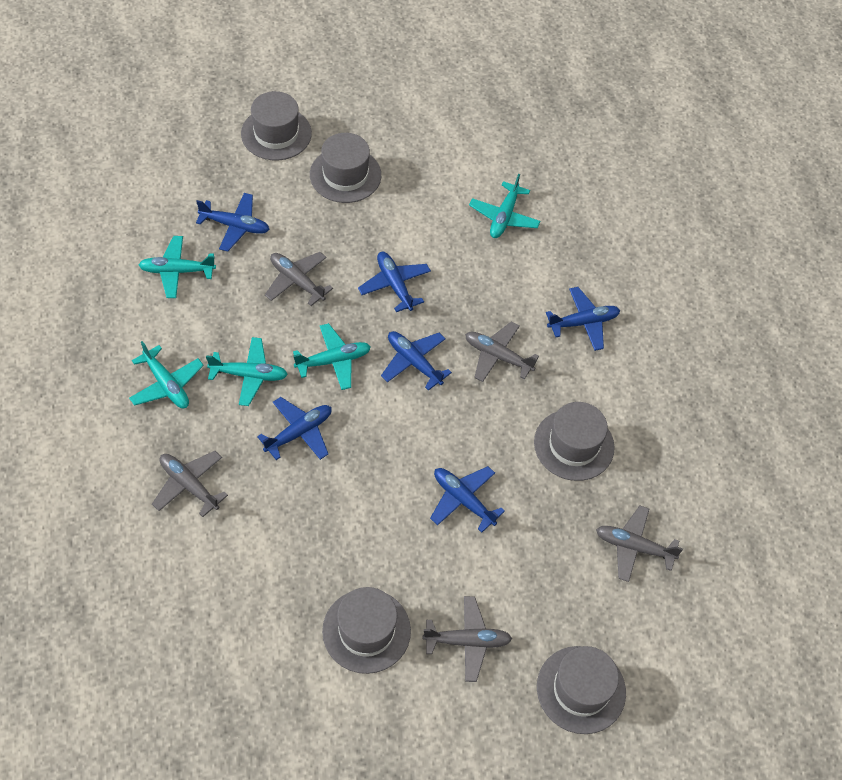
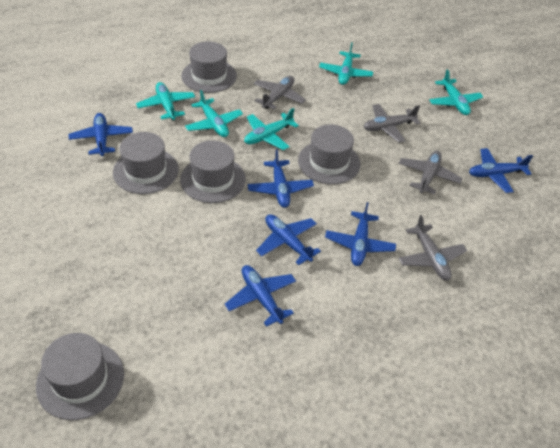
grey plane: 5 -> 4

